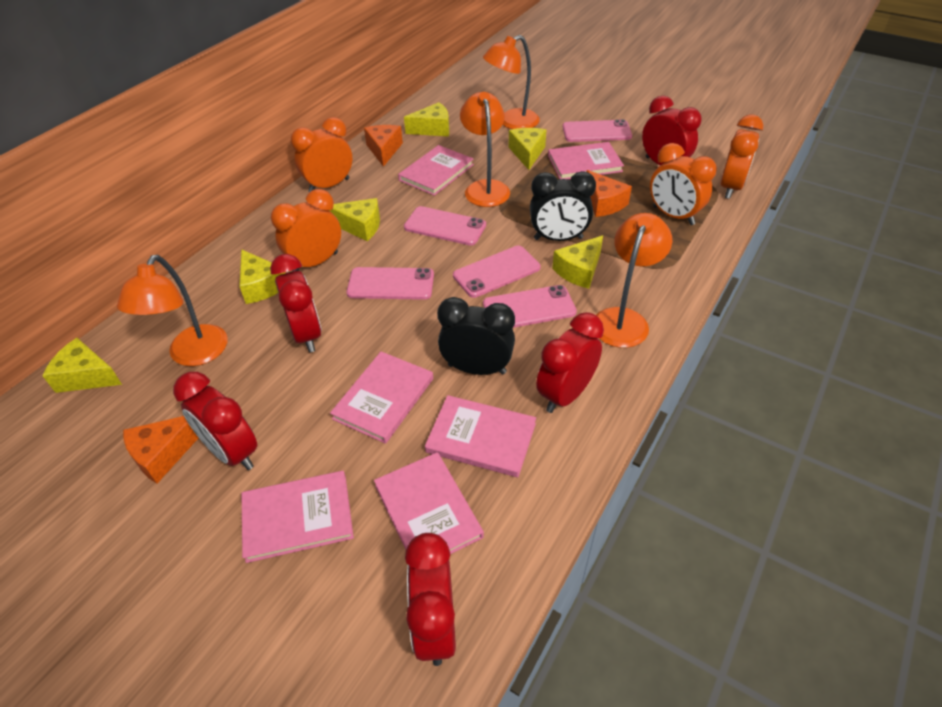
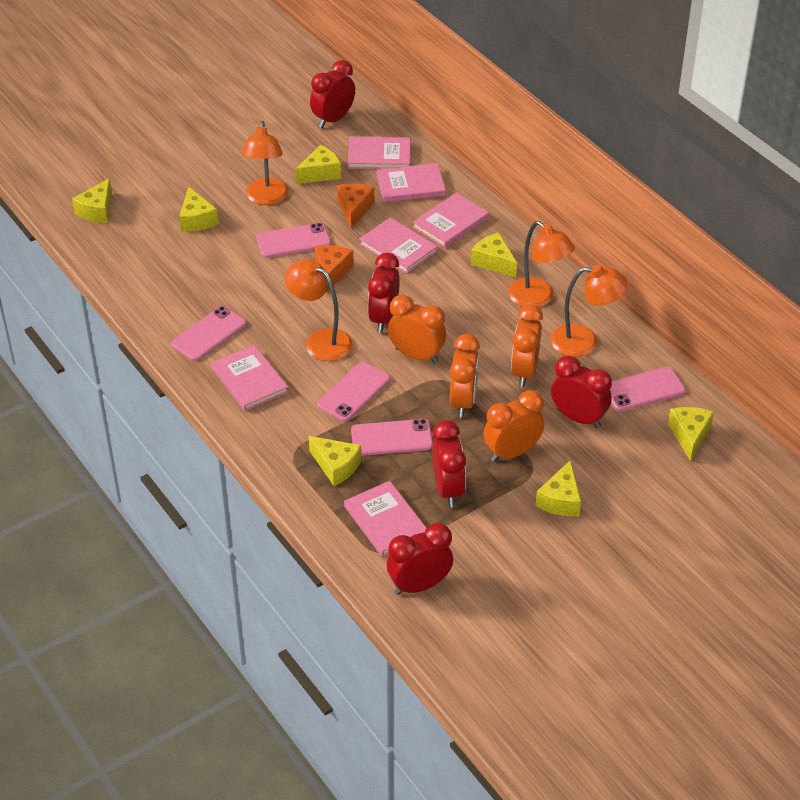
black clock: 2 -> 0
orange cheese: 3 -> 2
yellow cheese: 6 -> 7

